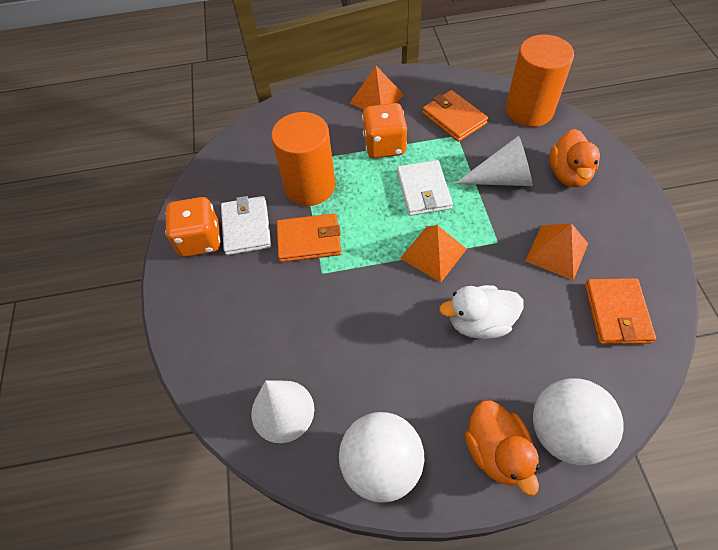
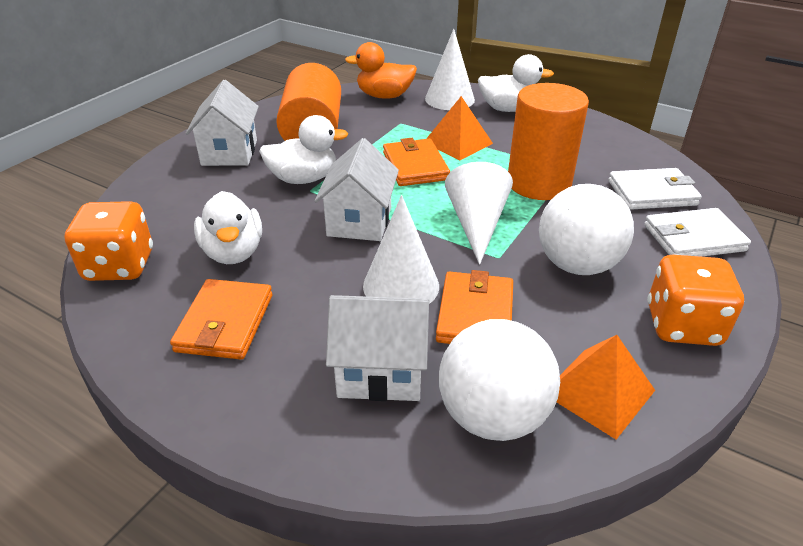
orange duck: 2 -> 1
orange pyramid: 3 -> 2
white cone: 2 -> 3
white duck: 1 -> 3
white house: 0 -> 3

